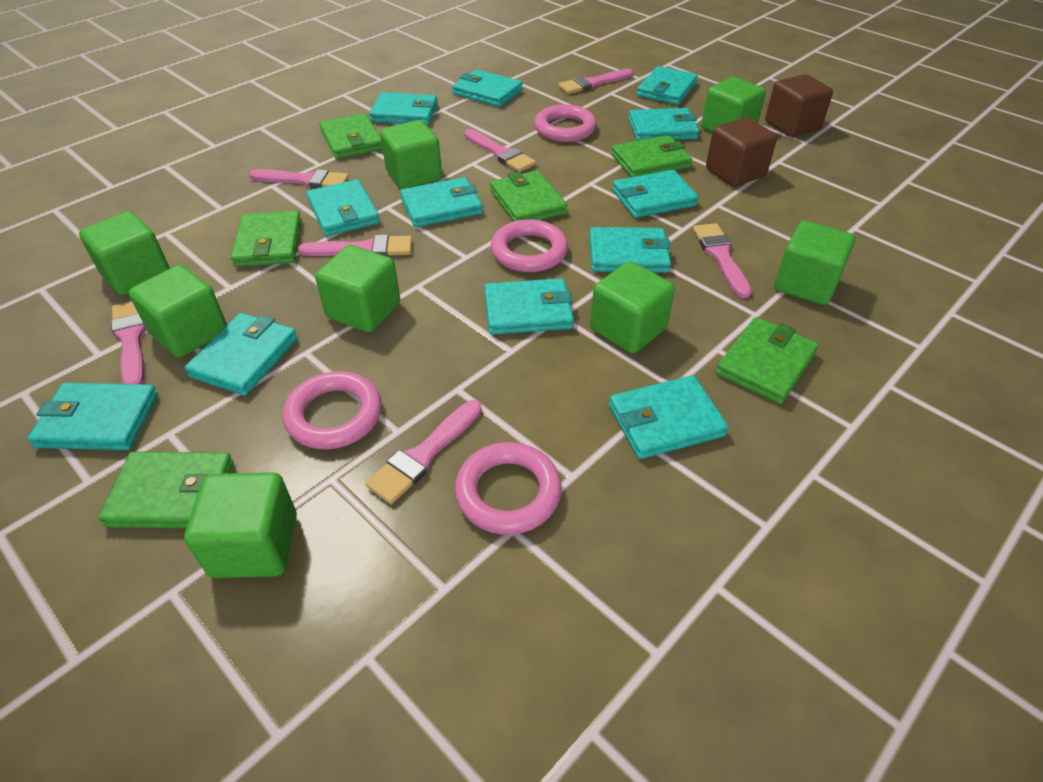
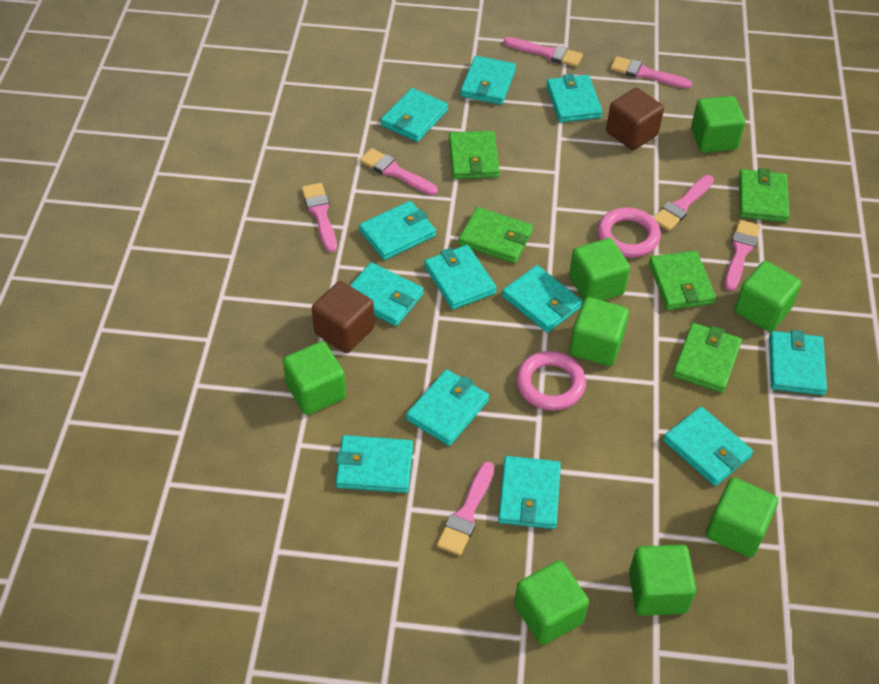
green wallet: 6 -> 5
pink ring: 4 -> 2

